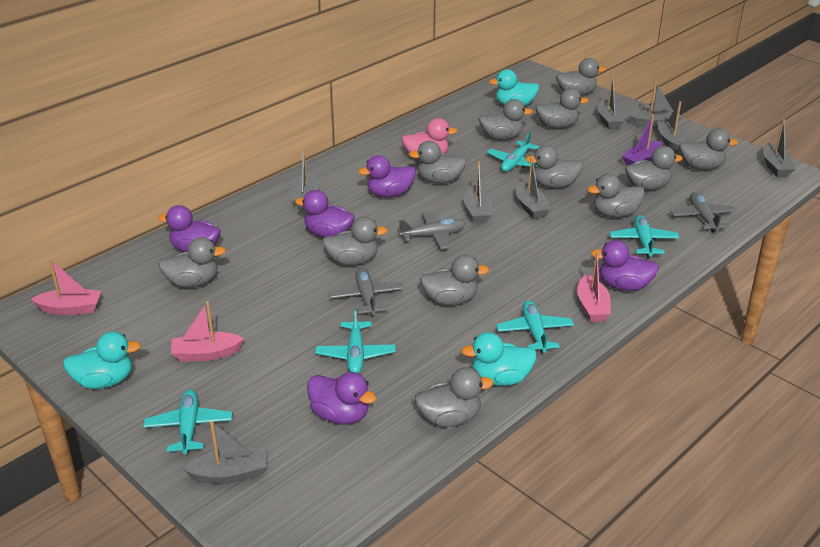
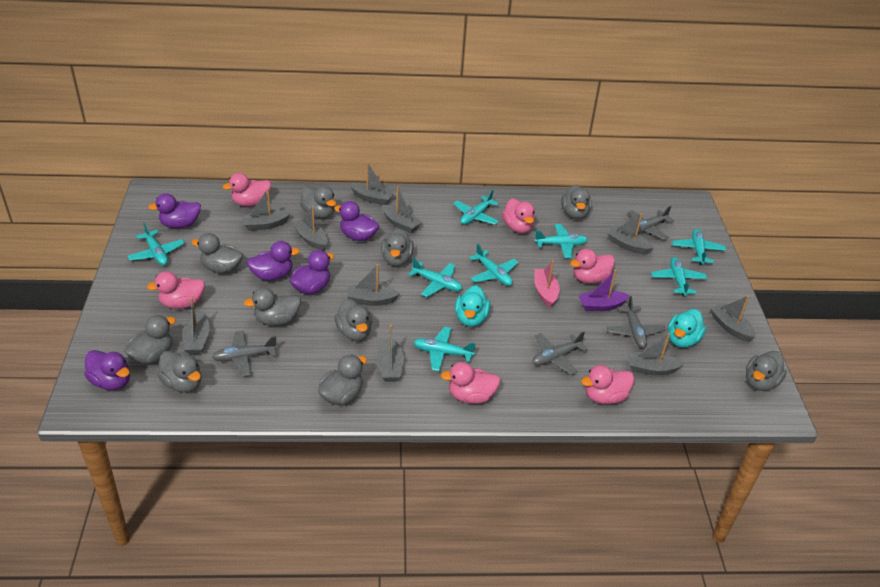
grey boat: 8 -> 10
grey duck: 12 -> 10
grey plane: 3 -> 4
pink boat: 3 -> 1
pink duck: 1 -> 6
turquoise duck: 3 -> 2
turquoise plane: 5 -> 8

